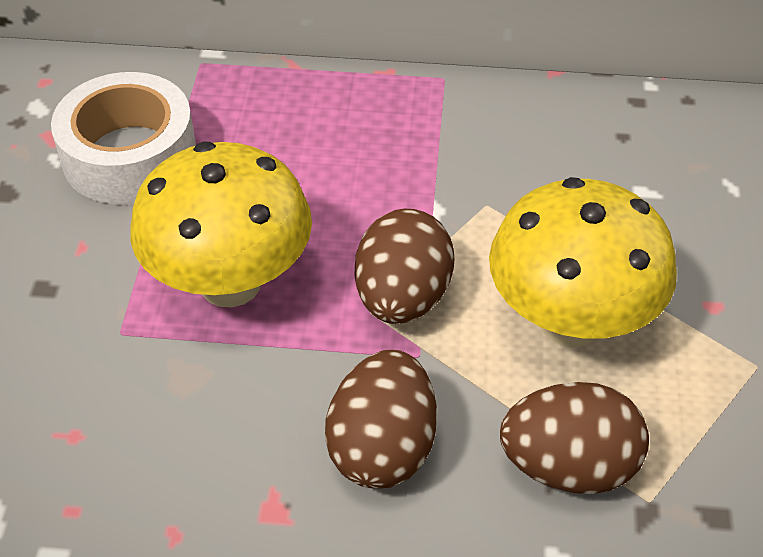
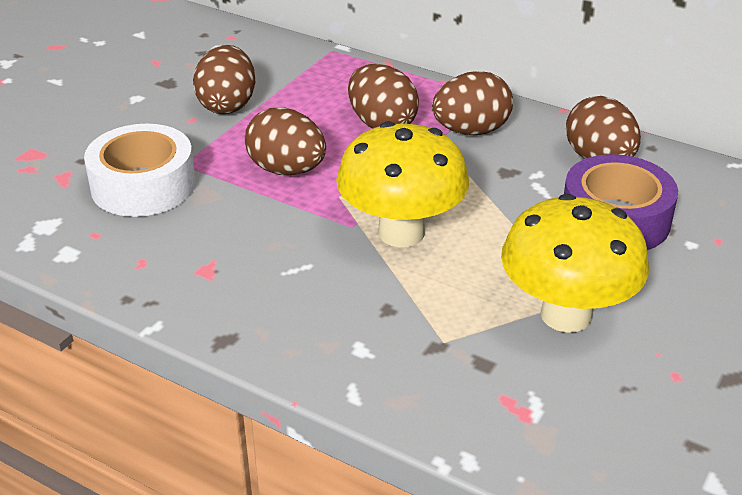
brown egg: 3 -> 5
purple tape: 0 -> 1

